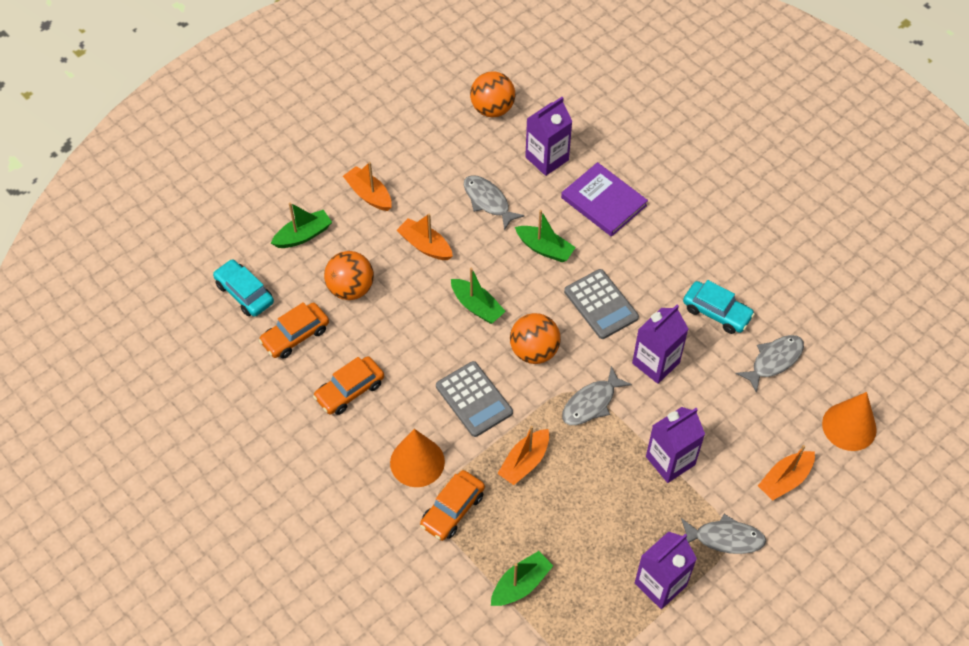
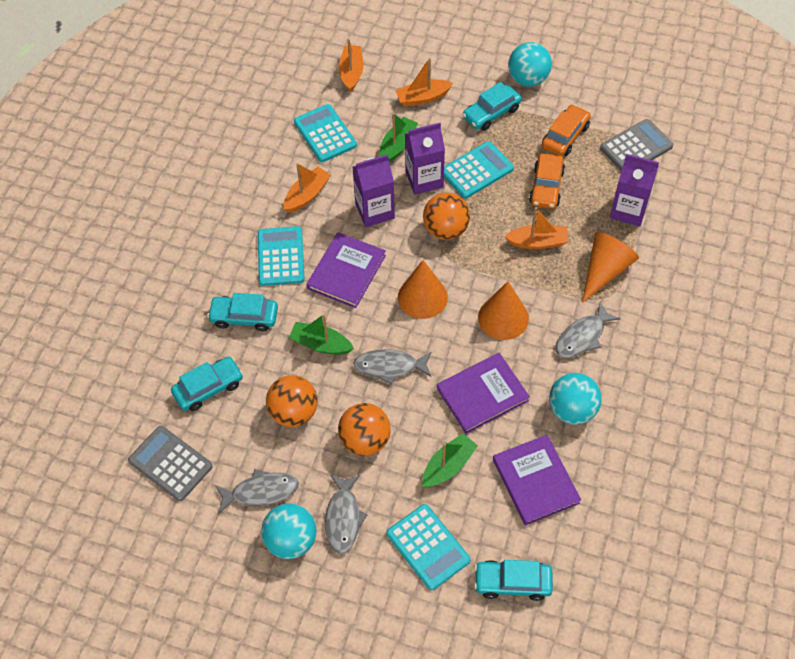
green boat: 4 -> 3
orange car: 3 -> 2
orange cone: 2 -> 3
purple book: 1 -> 3
purple carton: 4 -> 3
turquoise ball: 0 -> 3
turquoise calculator: 0 -> 4
turquoise car: 2 -> 4

